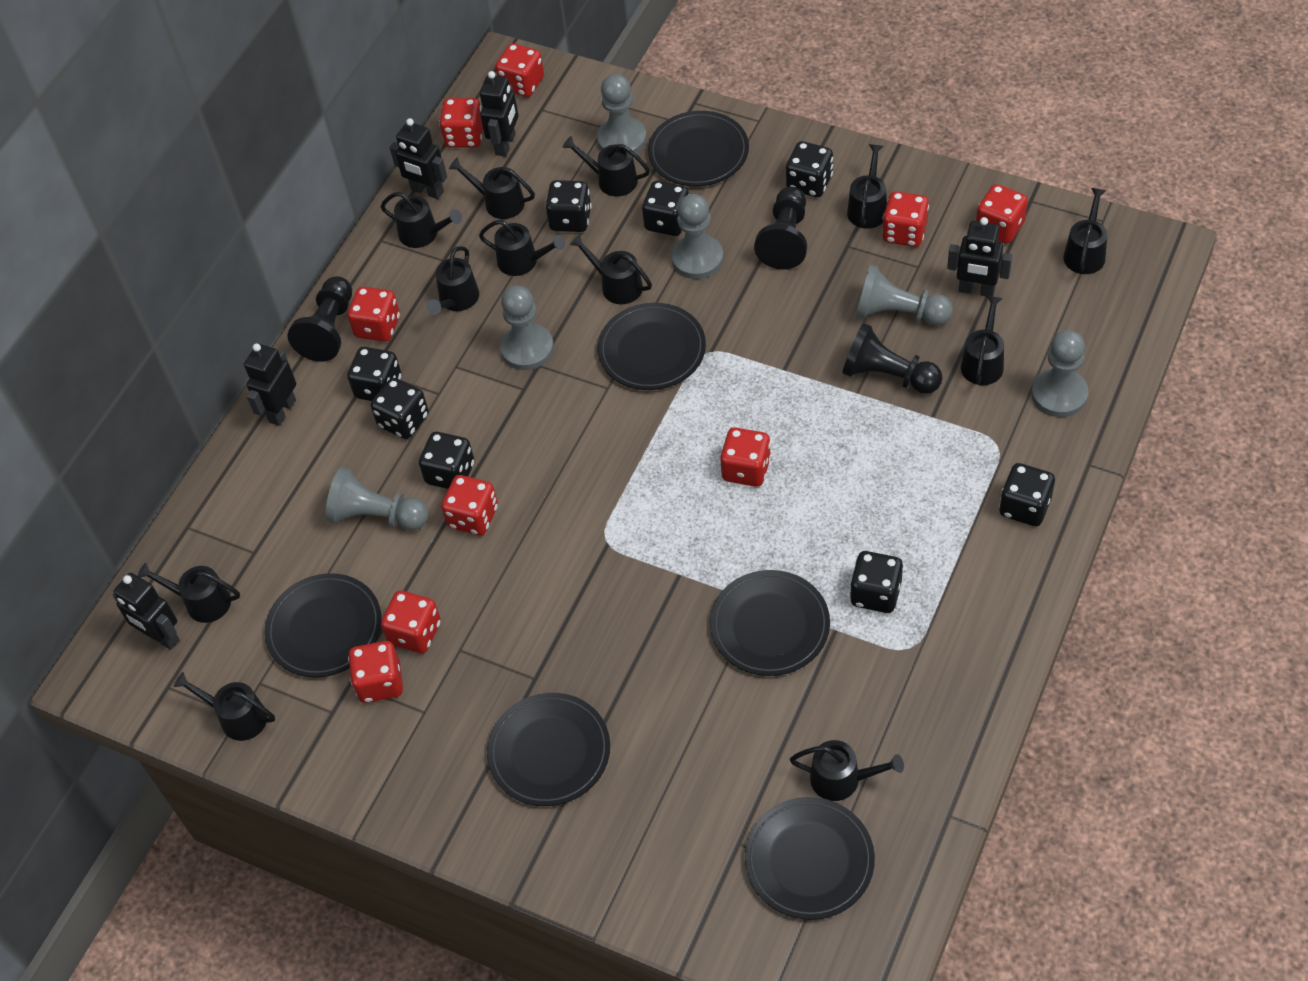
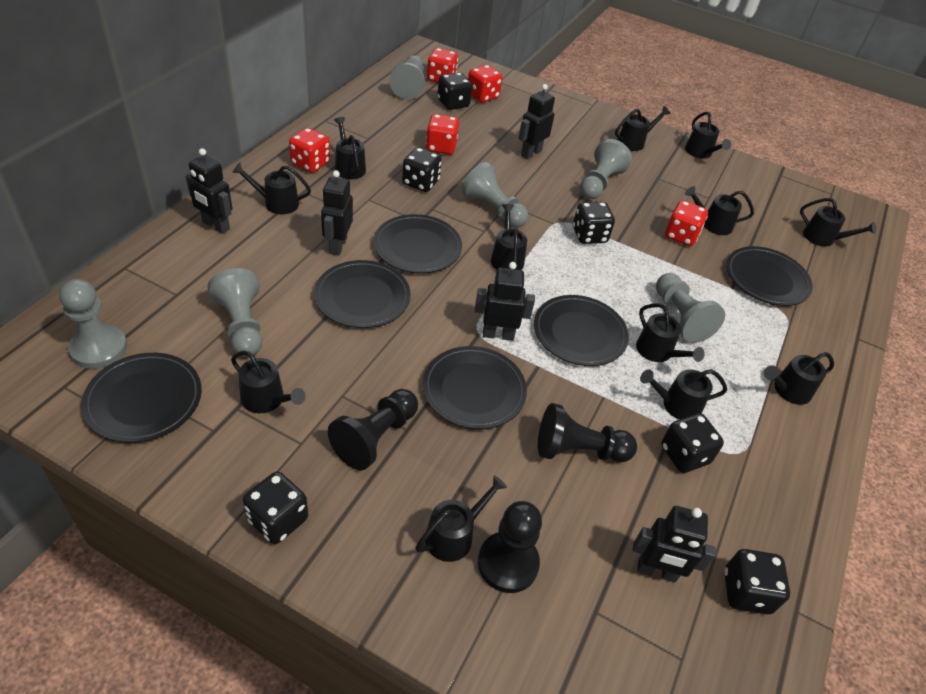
black dice: 8 -> 6
red dice: 9 -> 5

